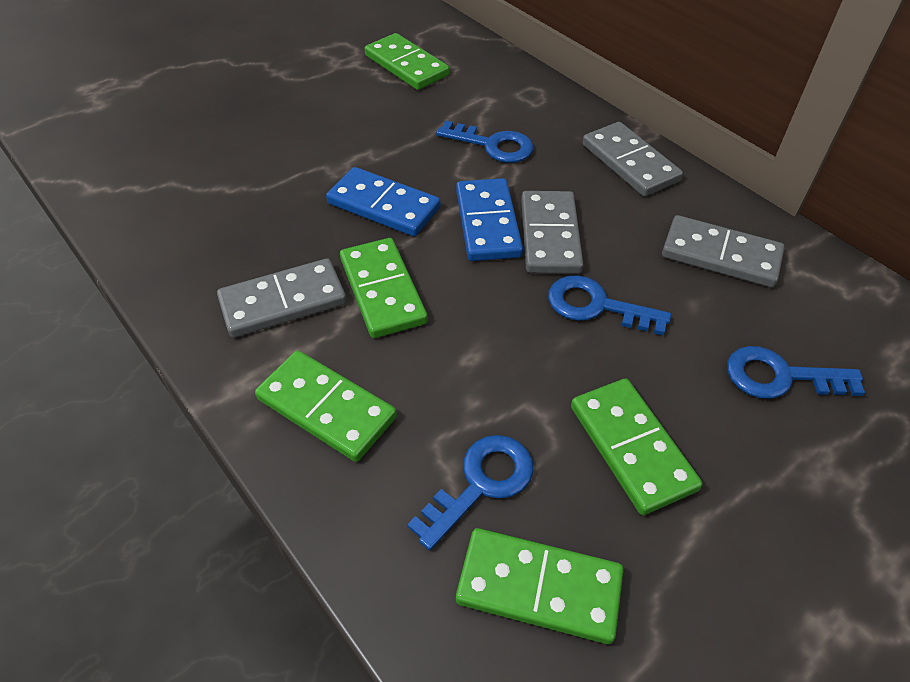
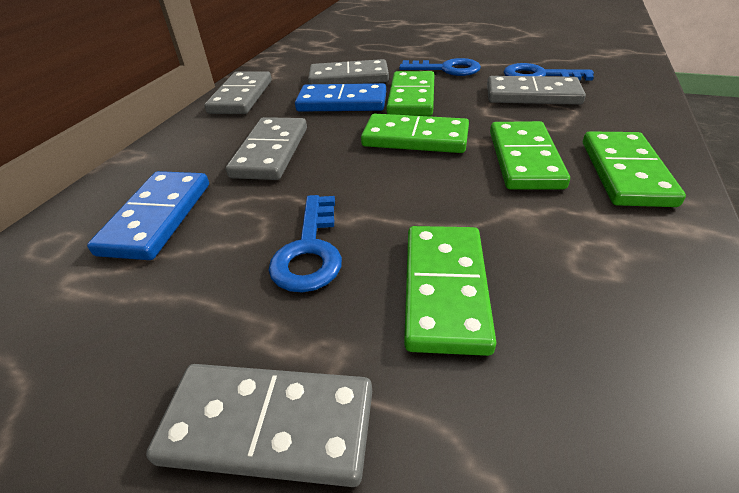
blue key: 4 -> 3
grey domino: 4 -> 5

